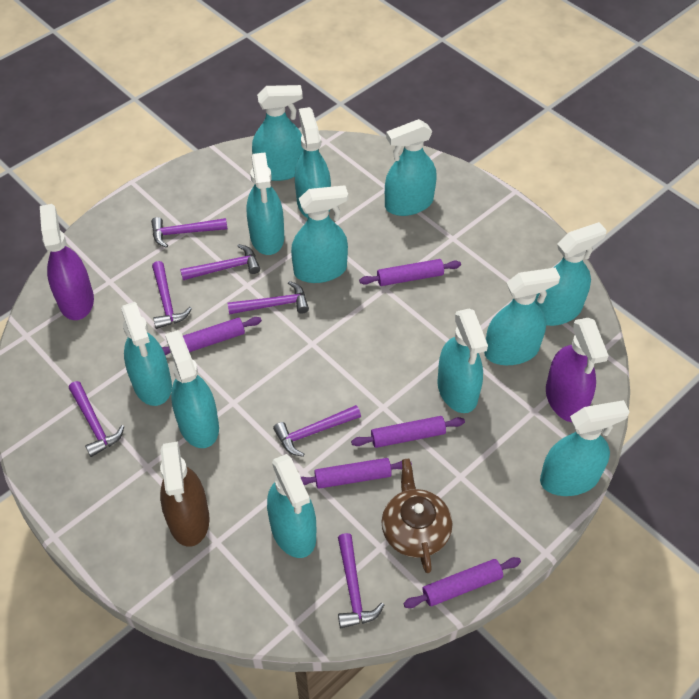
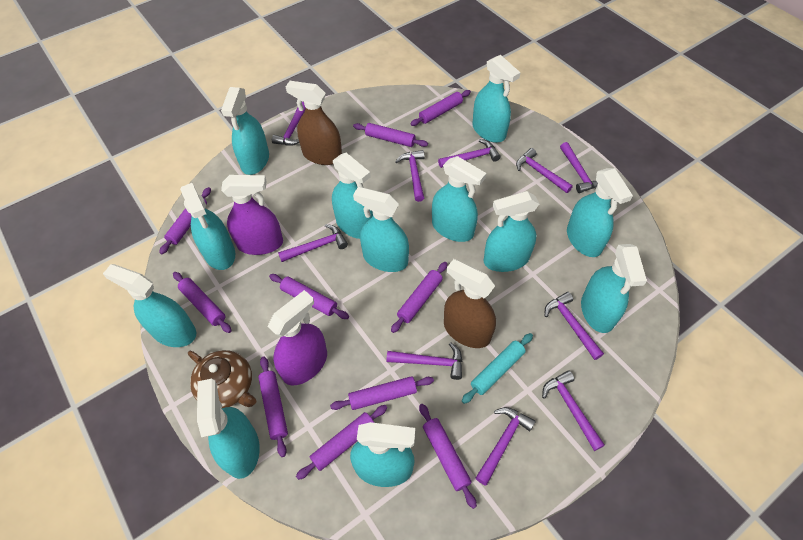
brown spray bottle: 1 -> 2
purple hammer: 7 -> 10
purple rolling pin: 5 -> 10
turquoise rolling pin: 0 -> 1

